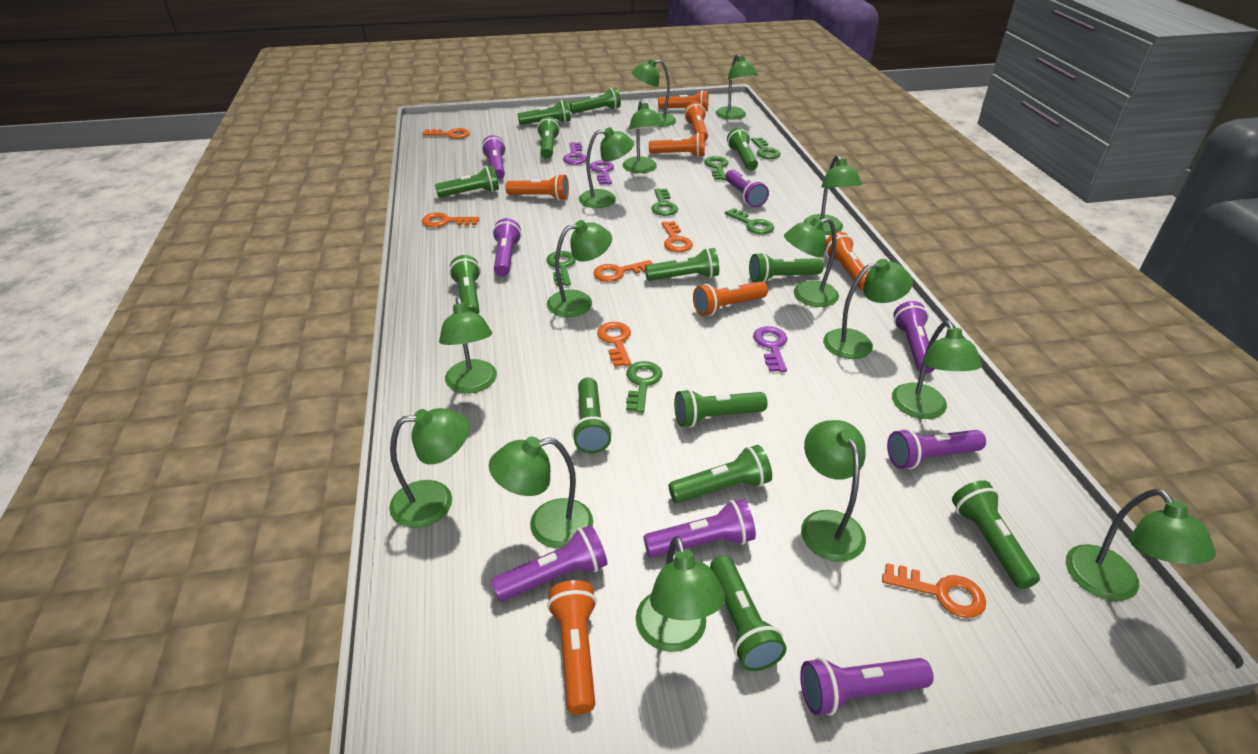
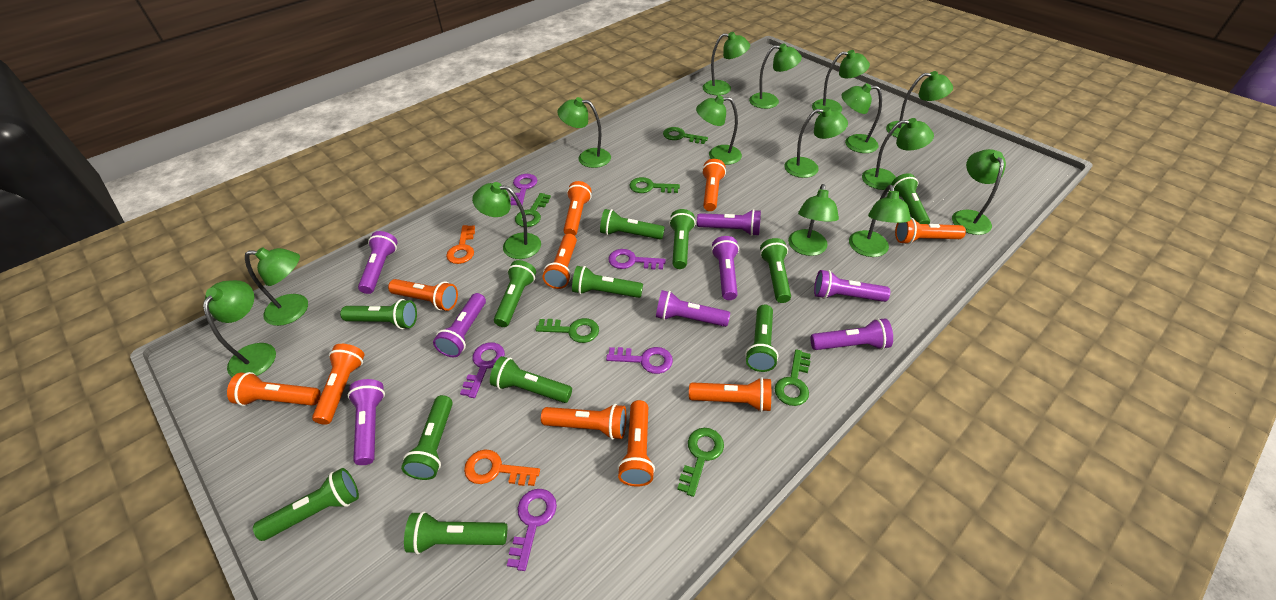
green flashlight: 13 -> 12
orange flashlight: 7 -> 10
orange key: 6 -> 2
purple key: 3 -> 5

